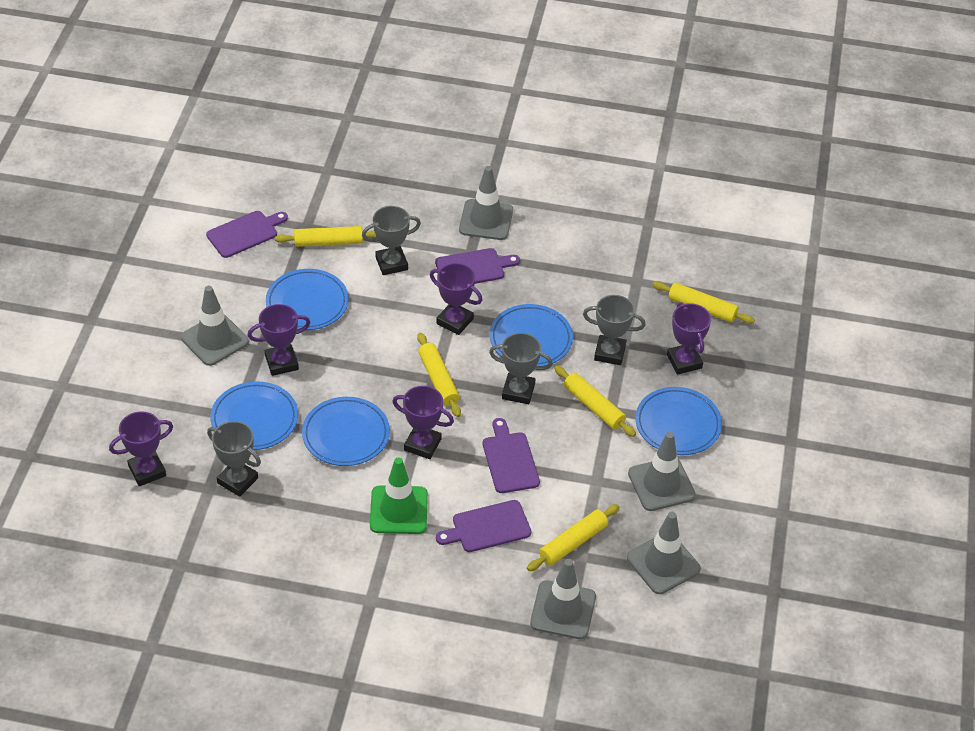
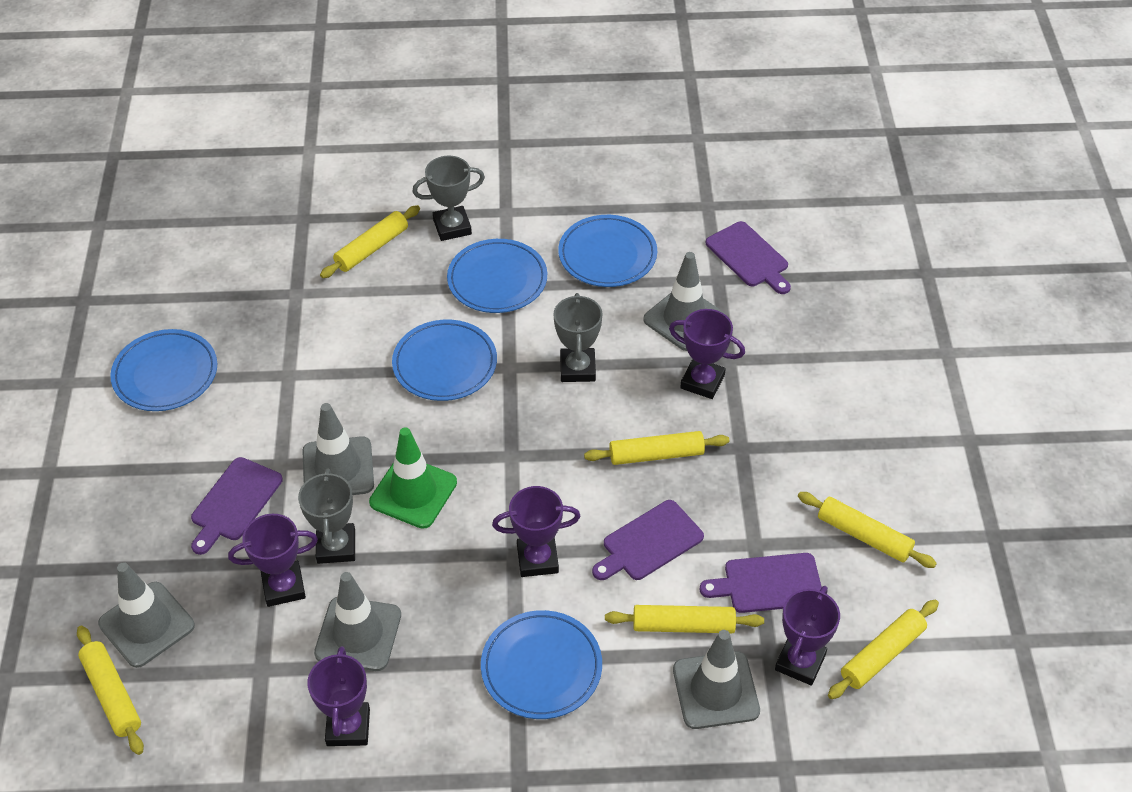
grey trophy: 4 -> 3
yellow rolling pin: 5 -> 6

